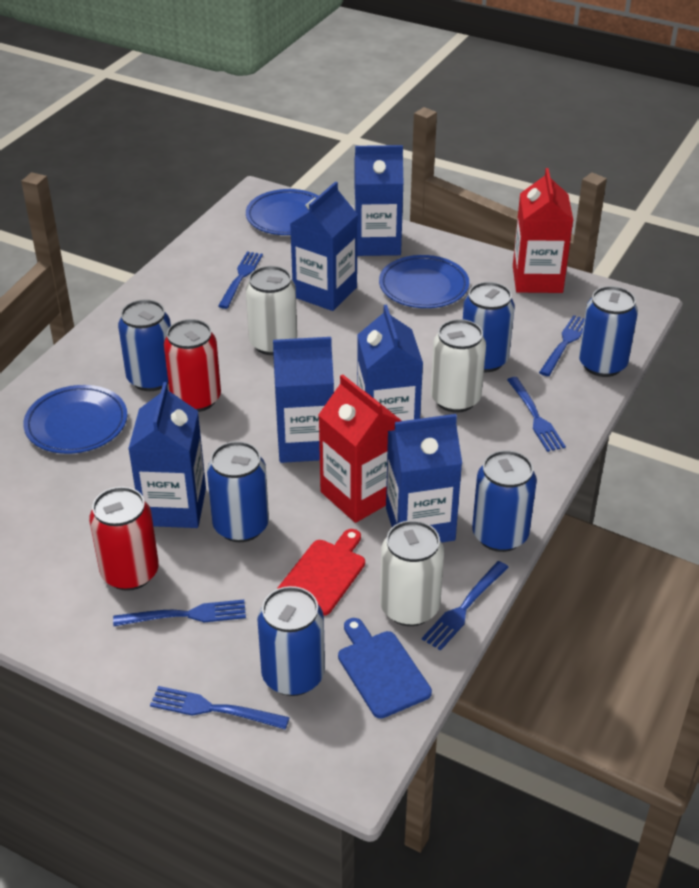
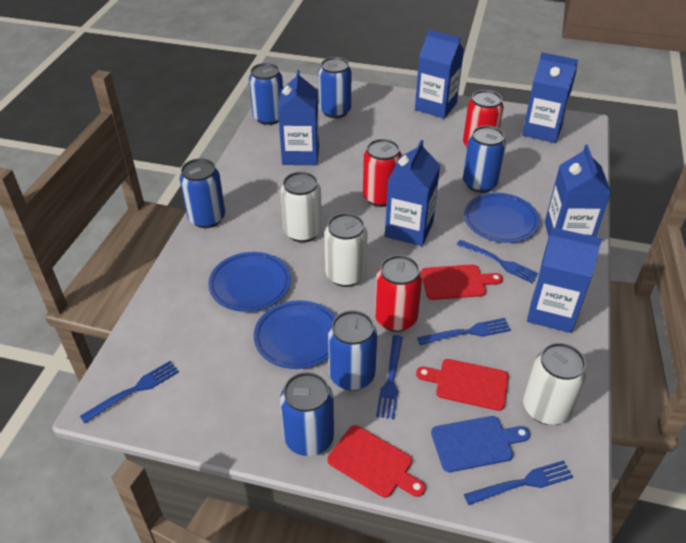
blue fork: 6 -> 5
red can: 2 -> 3
red carton: 2 -> 0
red cutting board: 1 -> 3

